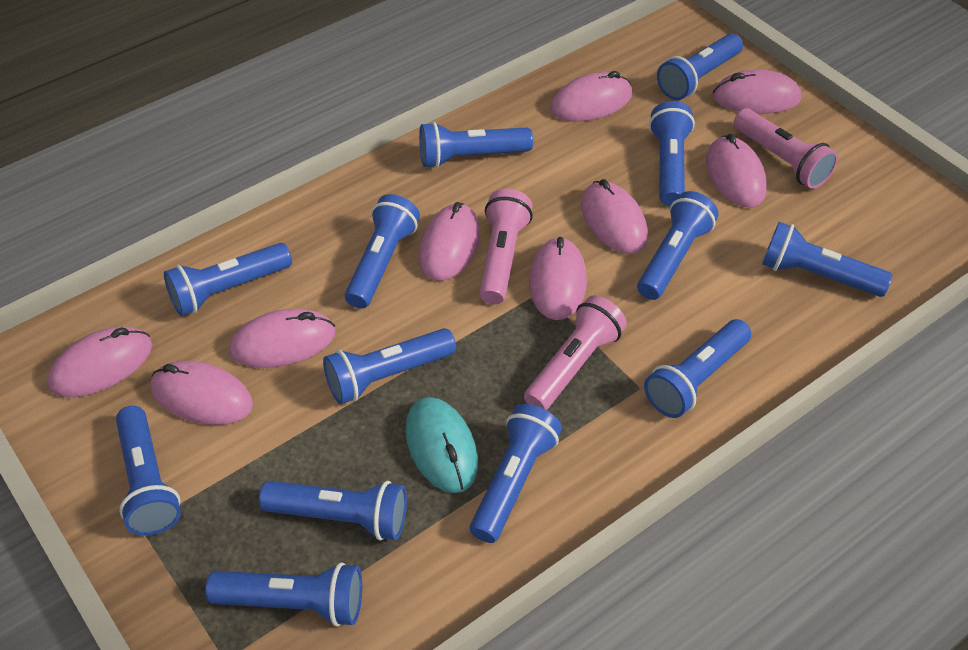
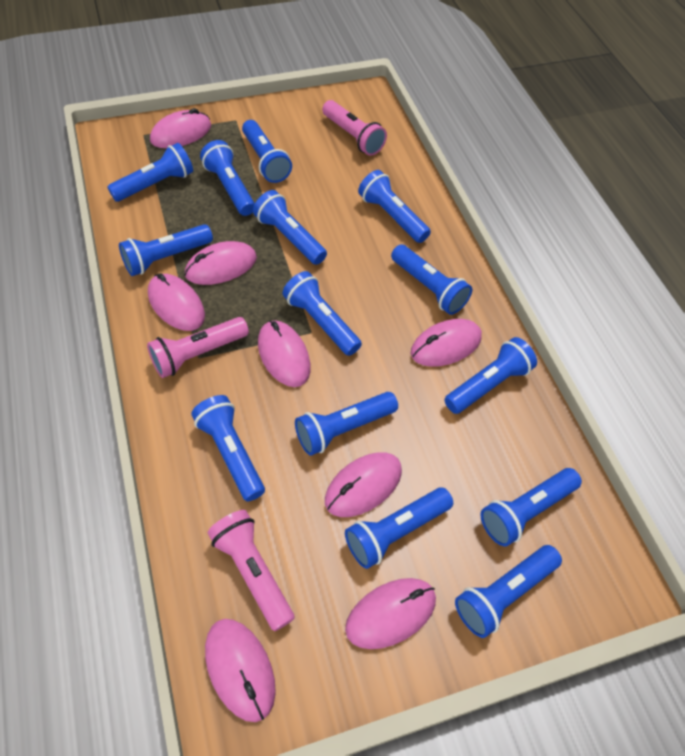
blue flashlight: 13 -> 14
pink mouse: 9 -> 8
turquoise mouse: 1 -> 0

